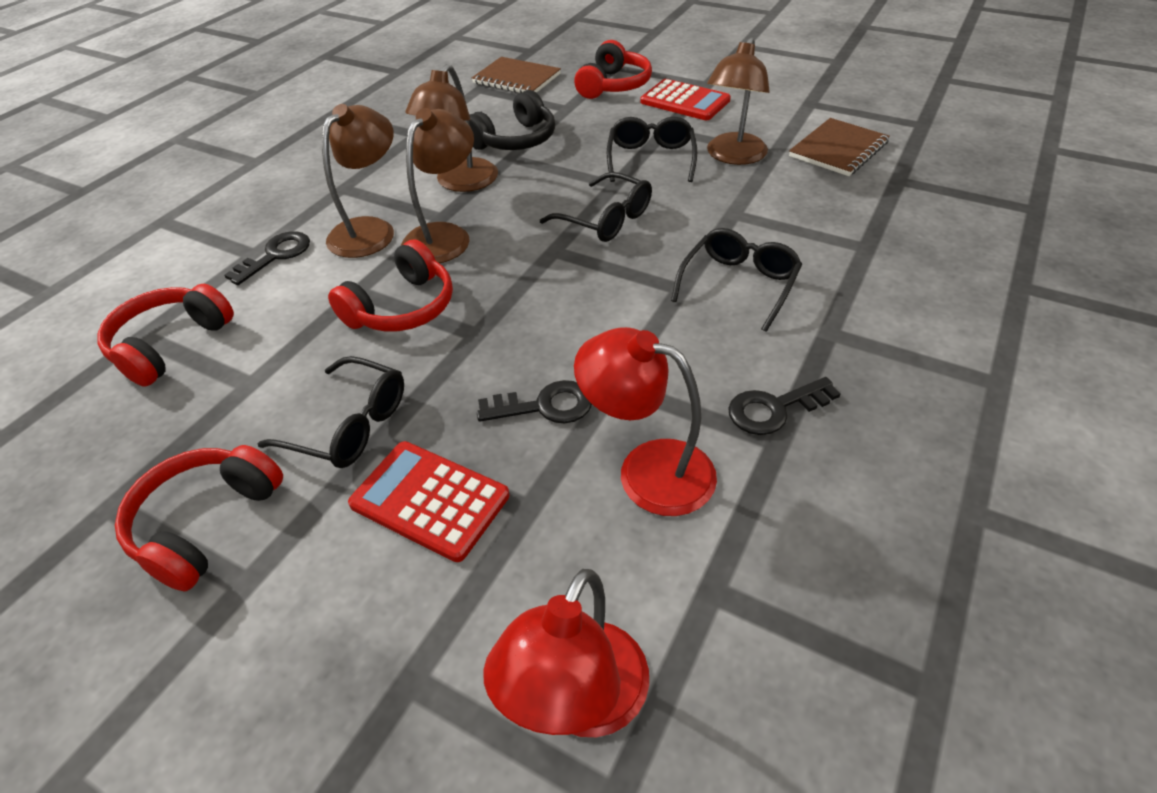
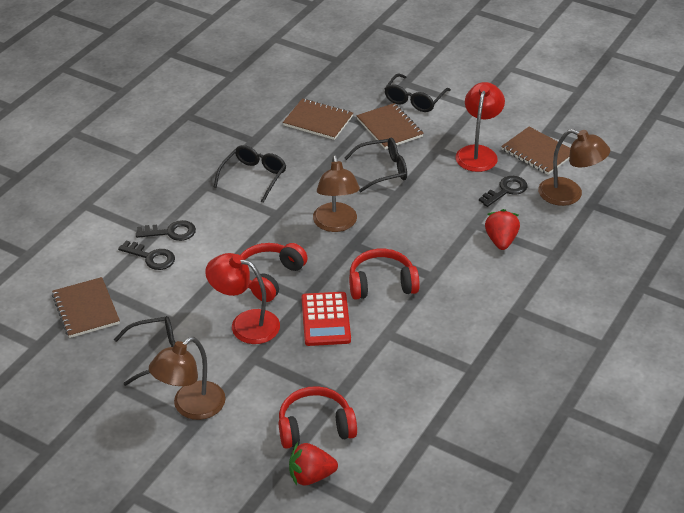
black headphones: 1 -> 0
brown lamp: 4 -> 3
brown notebook: 2 -> 4
red calculator: 2 -> 1
red headphones: 4 -> 3
red strawberry: 0 -> 2

